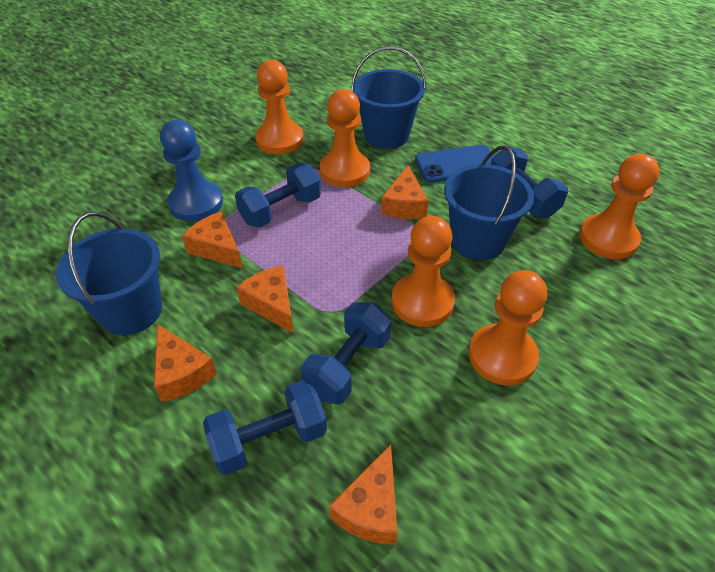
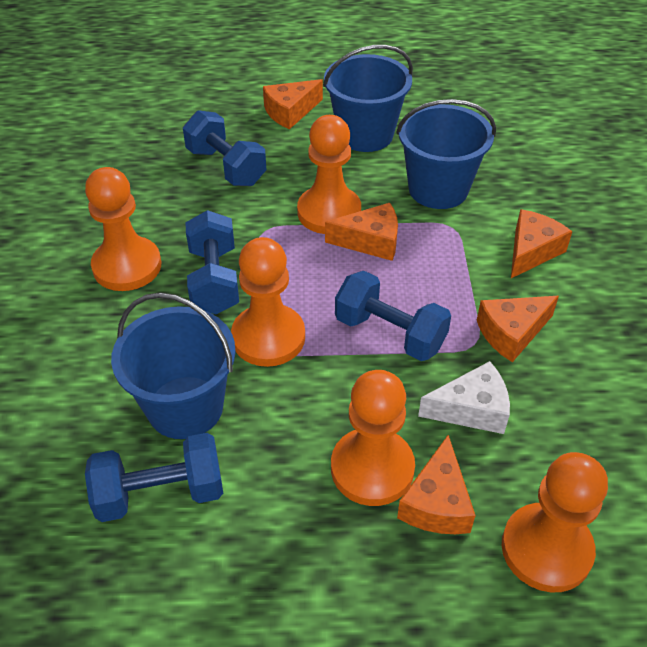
blue pawn: 1 -> 0
blue phone: 1 -> 0
white cheese: 0 -> 1

